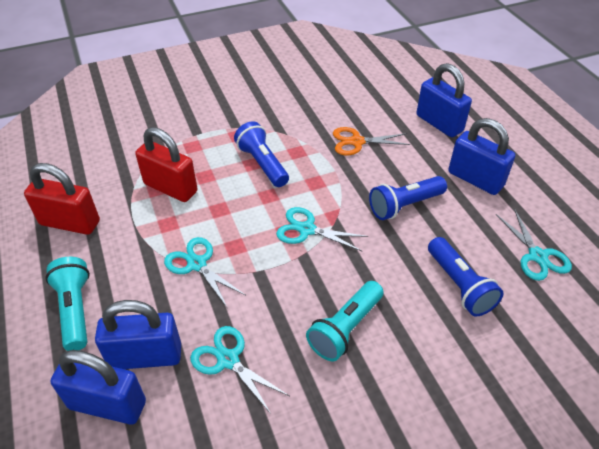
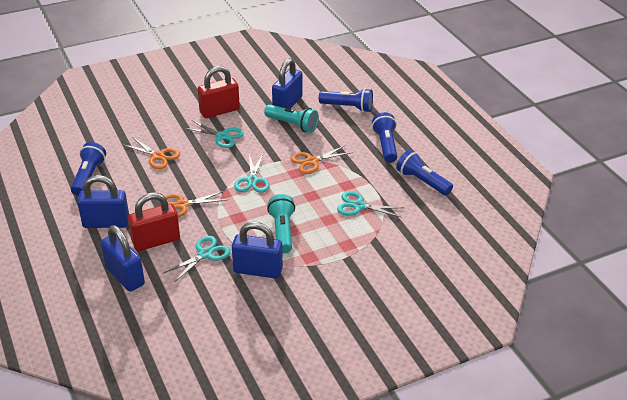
blue flashlight: 3 -> 4
orange scissors: 1 -> 3

